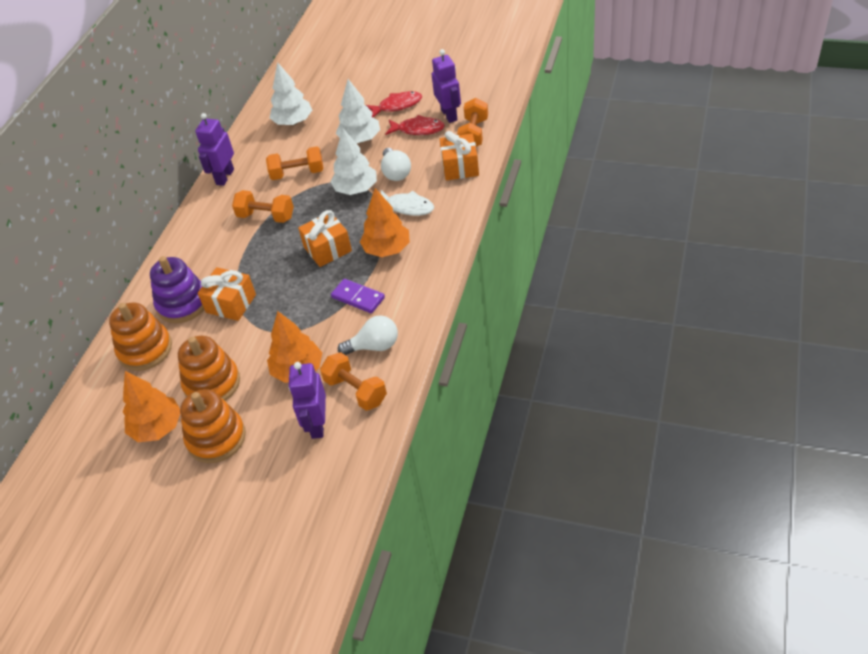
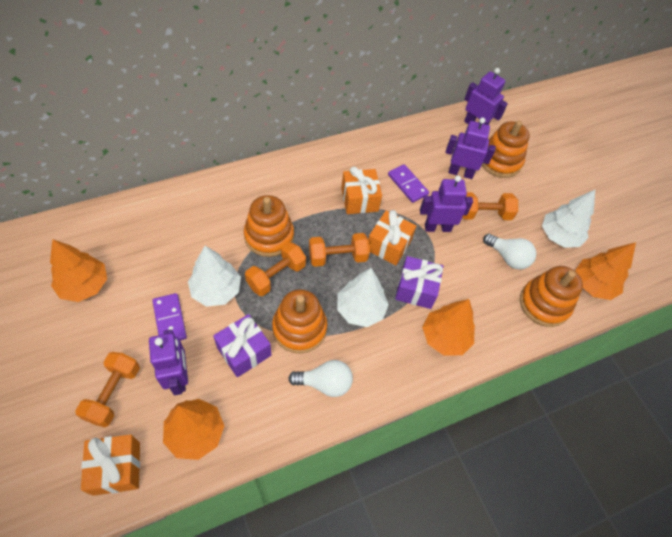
orange stacking toy: 3 -> 4
orange tree: 3 -> 4
purple domino: 1 -> 2
purple gift: 0 -> 2
purple robot: 3 -> 4
purple stacking toy: 1 -> 0
red fish: 2 -> 0
white fish: 1 -> 0

